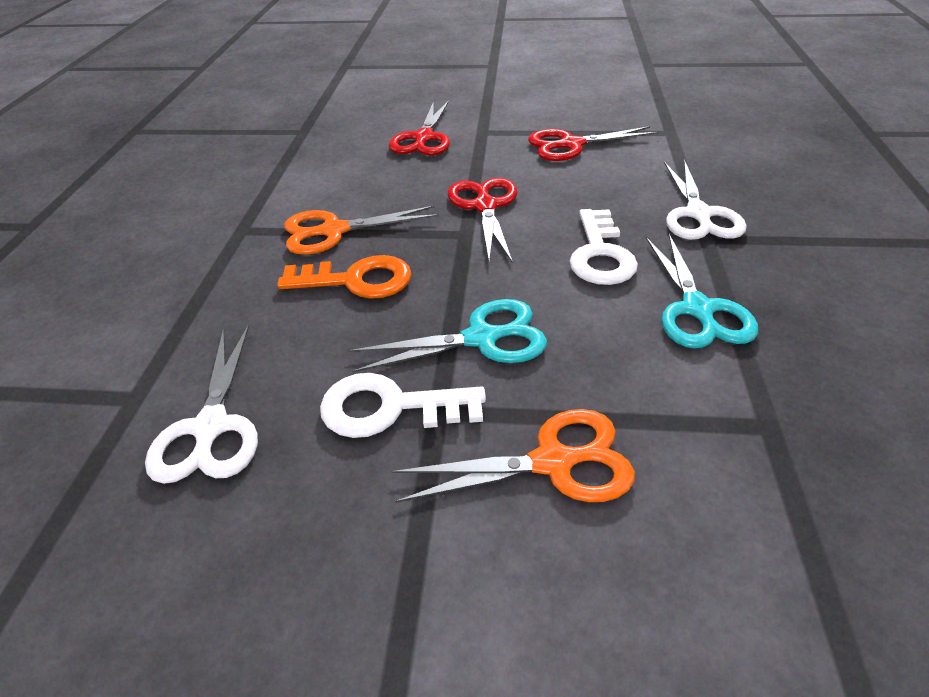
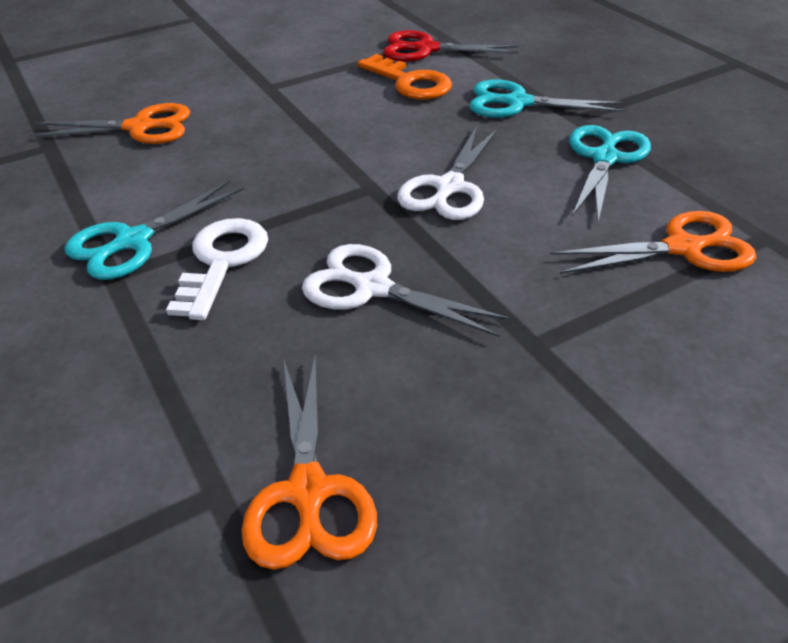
orange scissors: 2 -> 3
red scissors: 3 -> 1
turquoise scissors: 2 -> 3
white key: 2 -> 1

